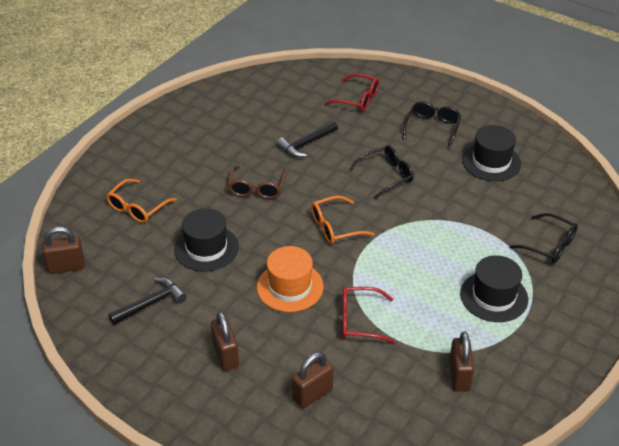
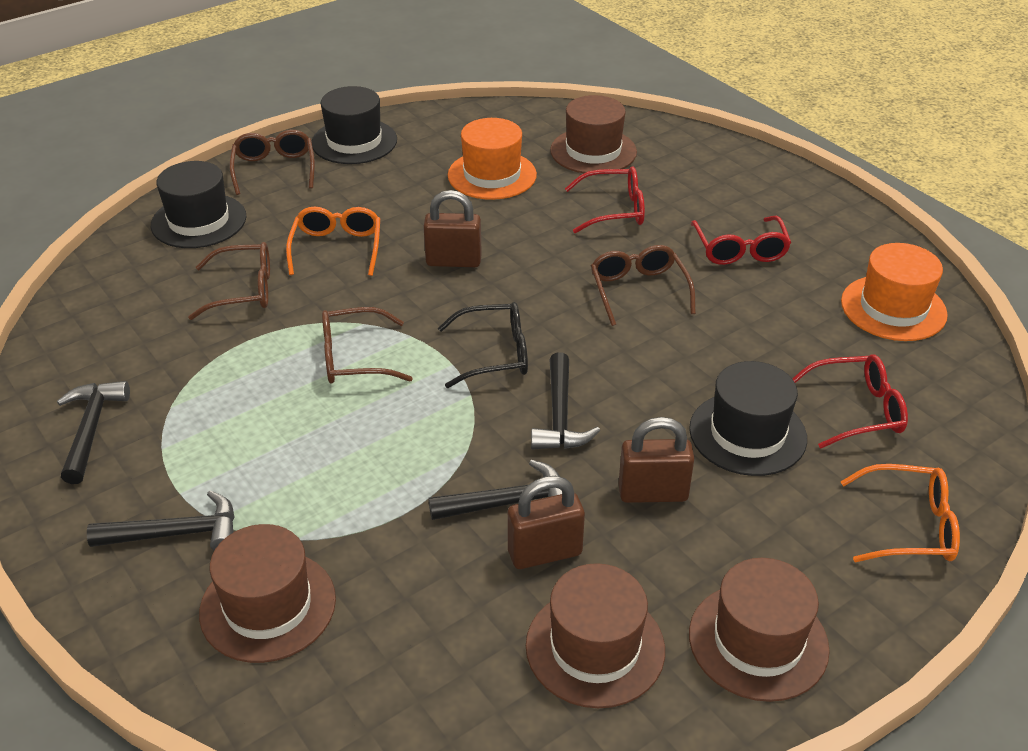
black glasses: 3 -> 1
black hammer: 2 -> 4
brown glasses: 1 -> 4
brown hat: 0 -> 4
brown padlock: 4 -> 3
orange hat: 1 -> 2
red glasses: 2 -> 3

